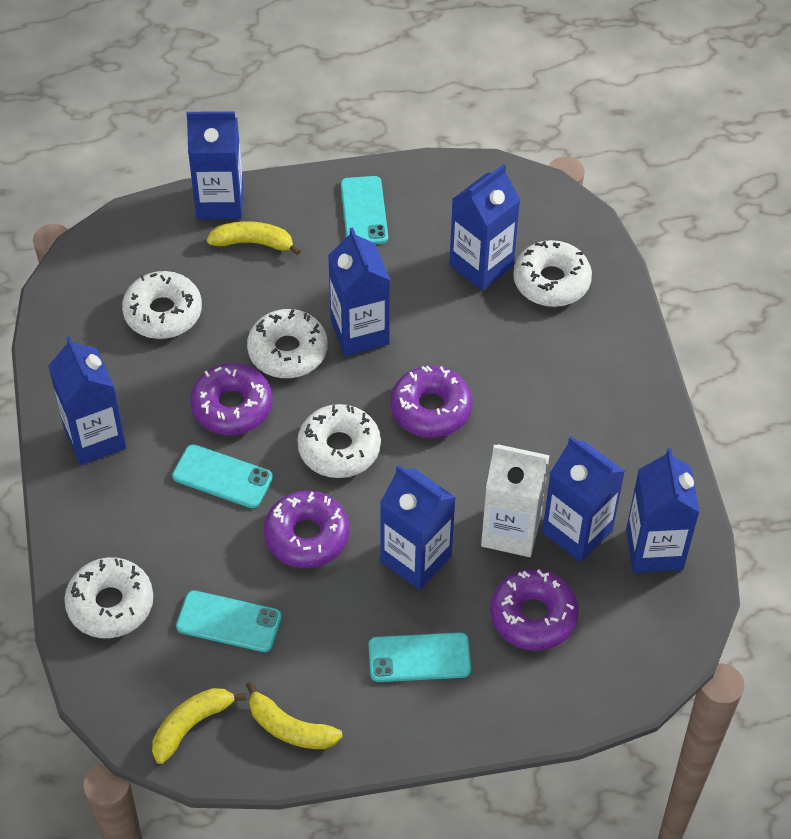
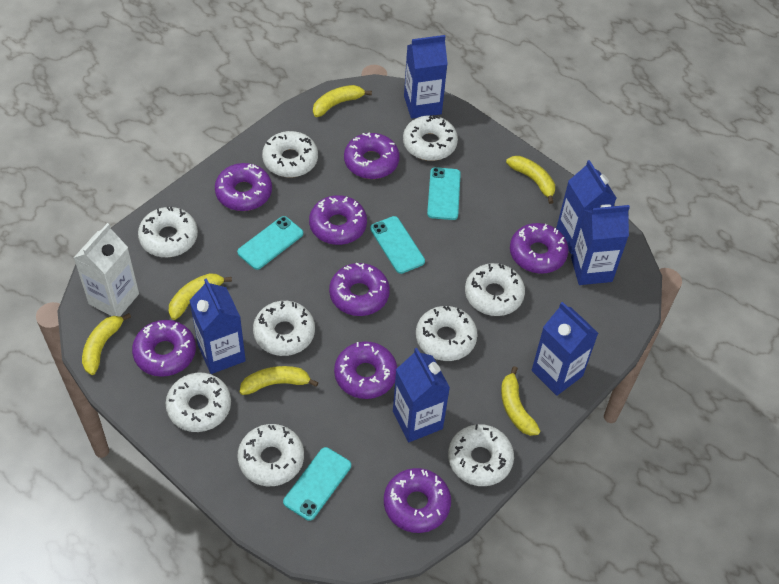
blue carton: 7 -> 6
purple donut: 4 -> 8
white donut: 5 -> 9
yellow banana: 3 -> 6

